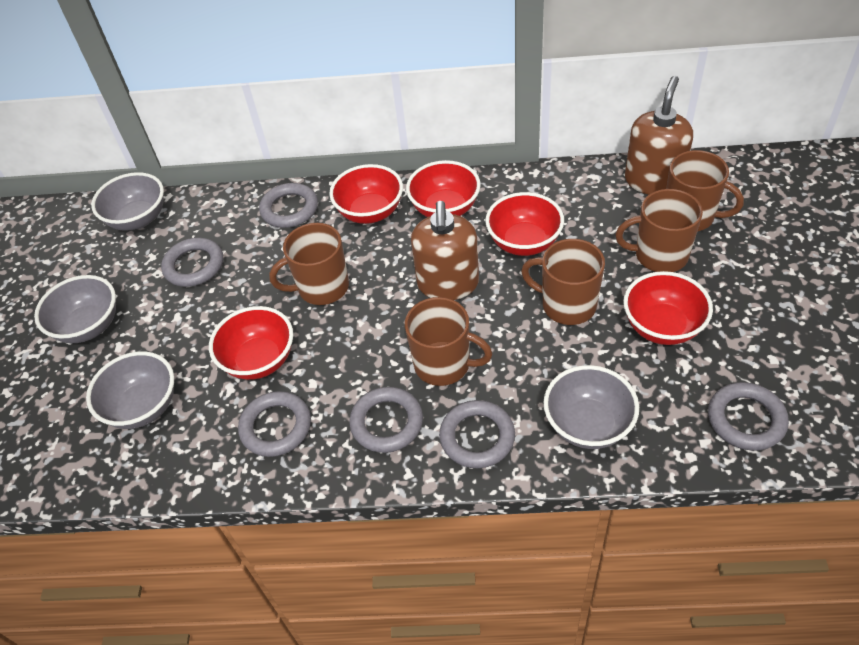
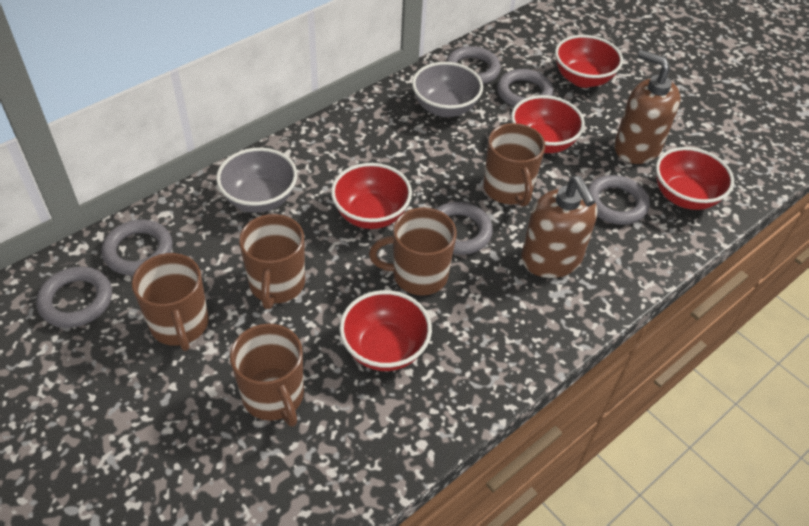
grey bowl: 4 -> 2

